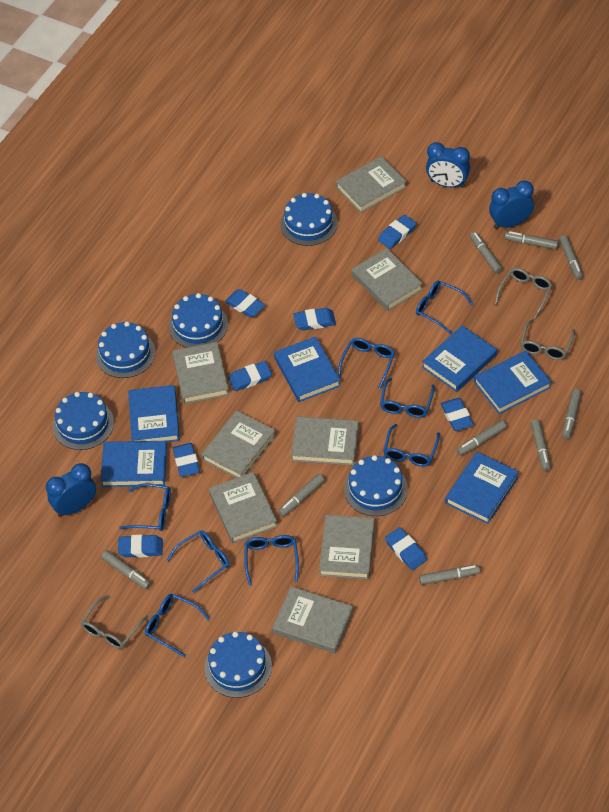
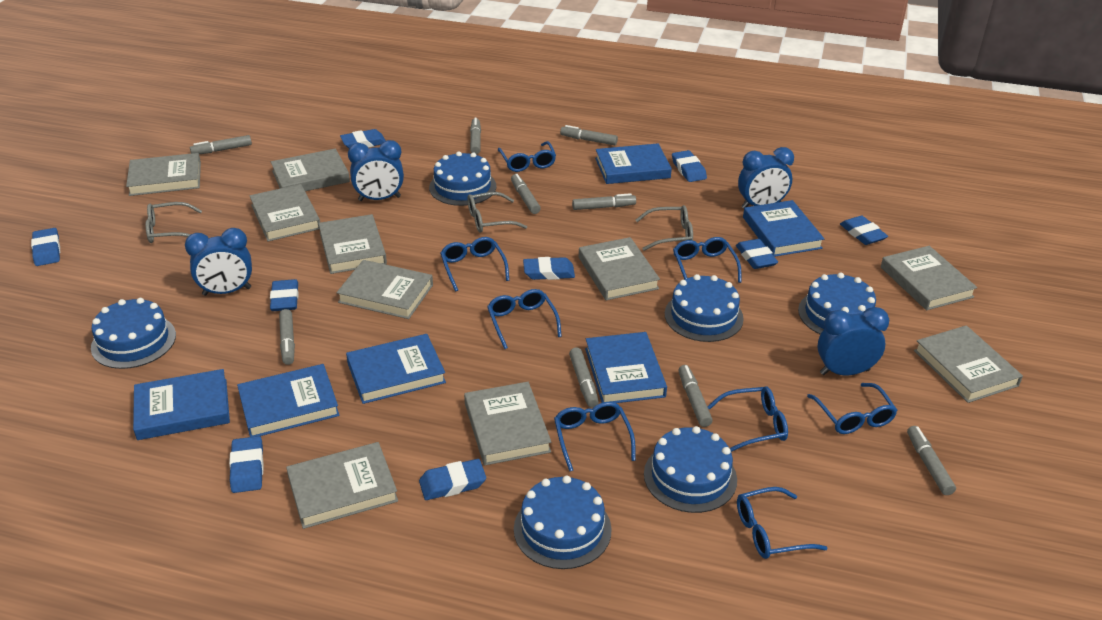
blue clock: 3 -> 4
blue eraser: 8 -> 9
grey book: 8 -> 10

